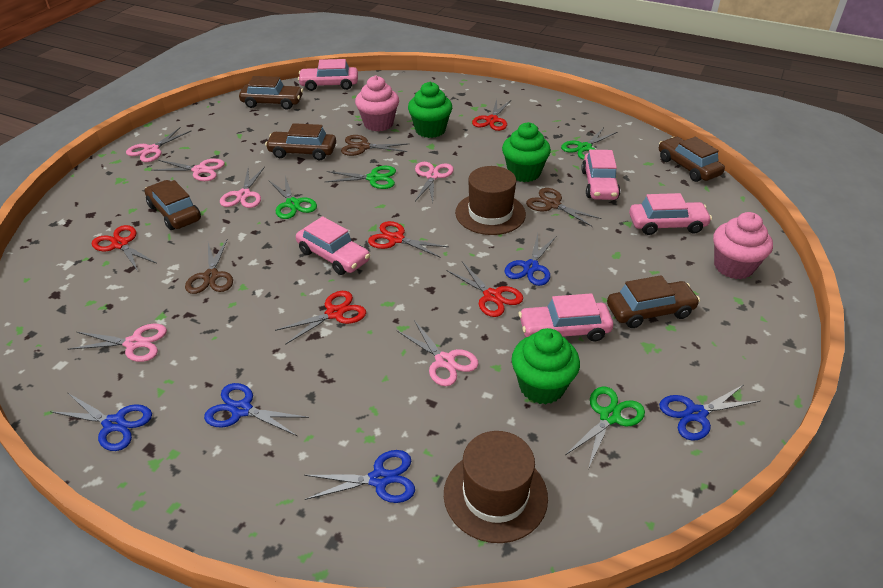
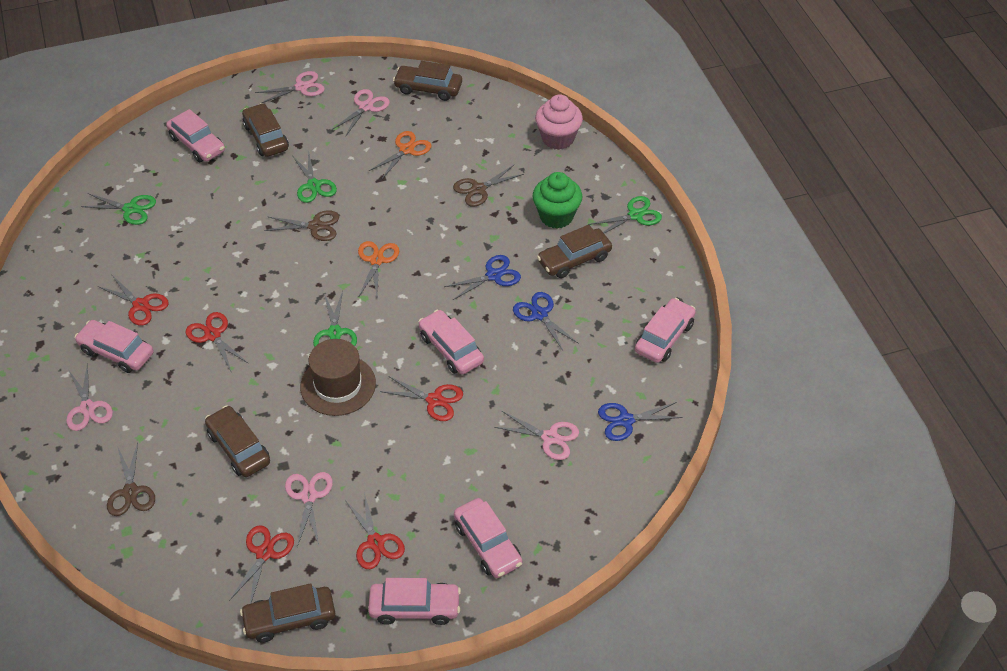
blue scissors: 5 -> 3
brown hat: 2 -> 1
green cupcake: 3 -> 1
orange scissors: 0 -> 2
pink car: 5 -> 6
pink cupcake: 2 -> 1
pink scissors: 6 -> 5

